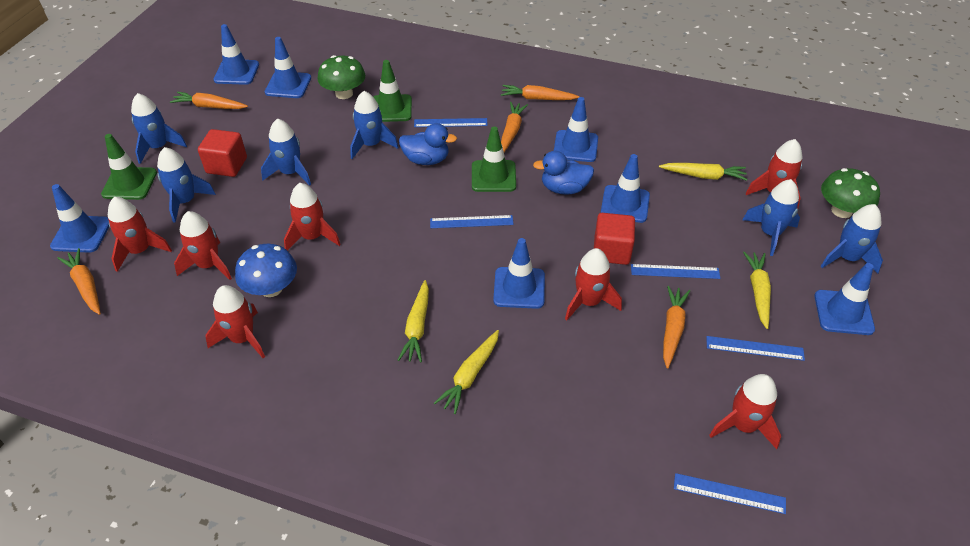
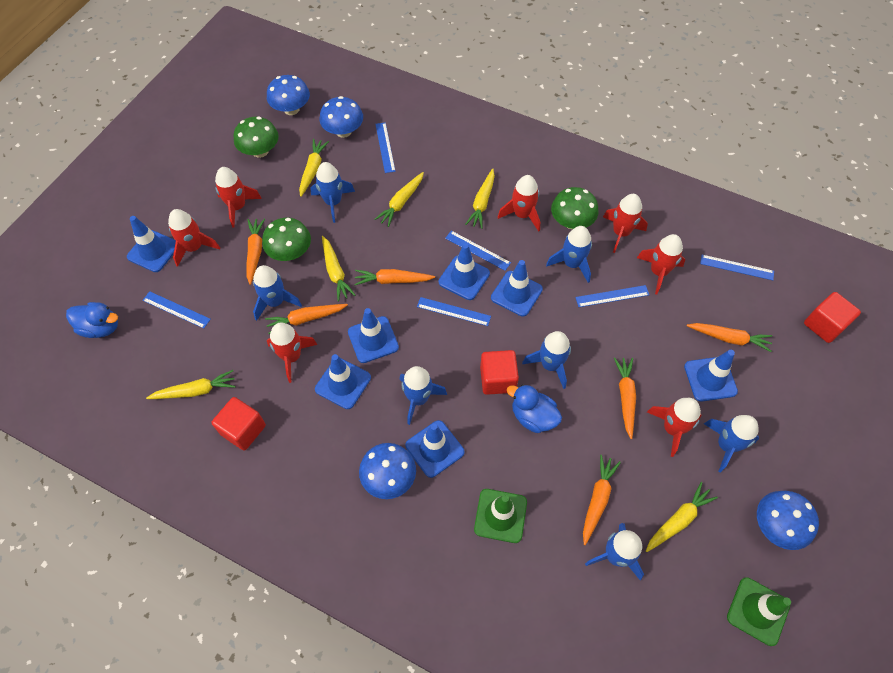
blue mushroom: 1 -> 4
blue rocket: 6 -> 7
blue ruler: 5 -> 6
green mushroom: 2 -> 3
green traffic cone: 3 -> 2
orange carrot: 5 -> 6
red cube: 2 -> 3
yellow carrot: 4 -> 6

